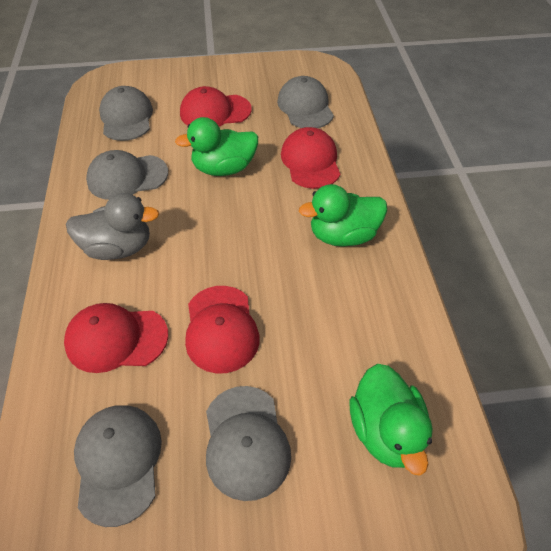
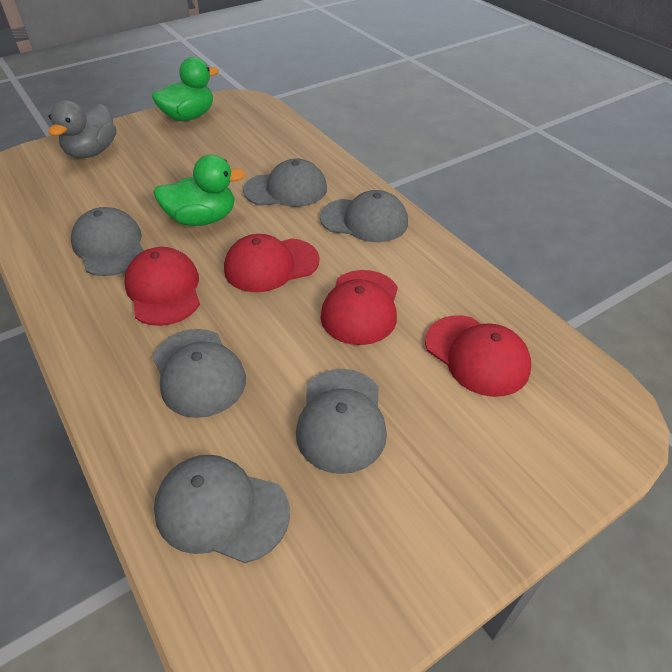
green duck: 3 -> 2
grey cap: 5 -> 6

